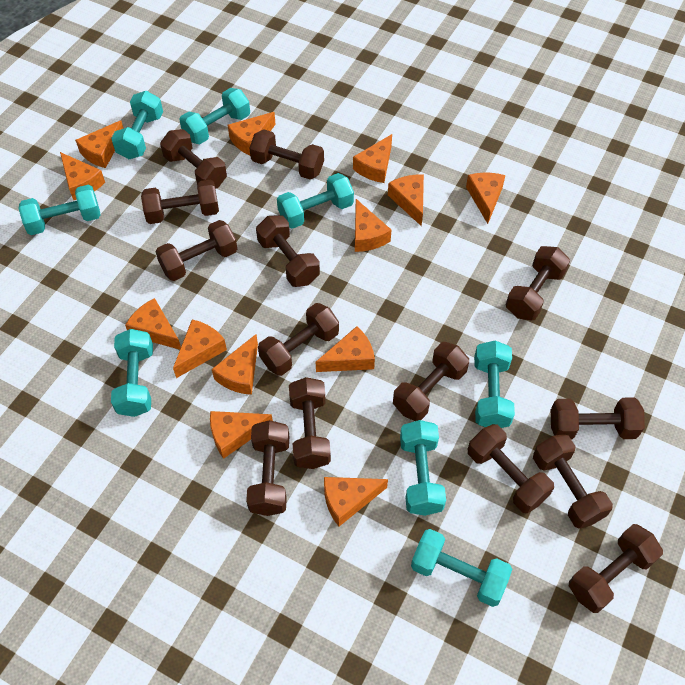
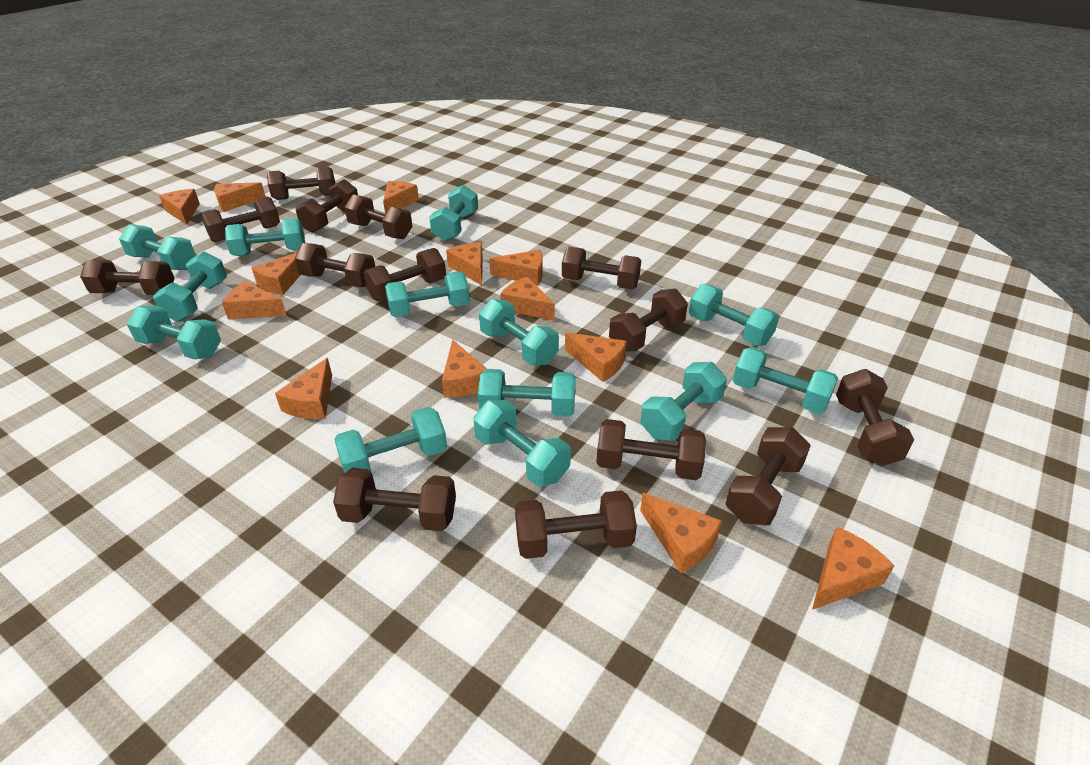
turquoise dumbbell: 8 -> 13

